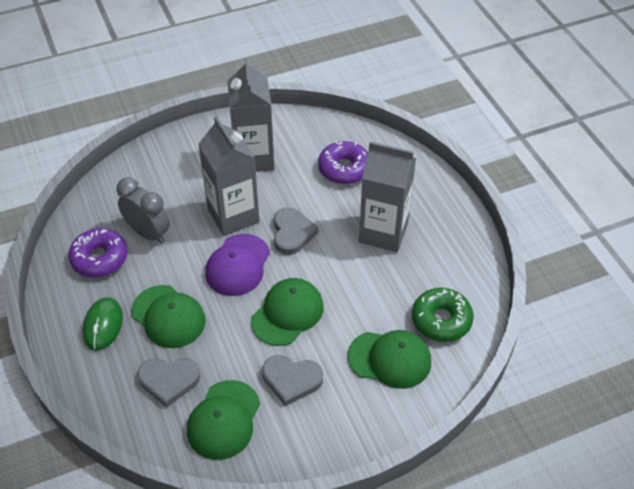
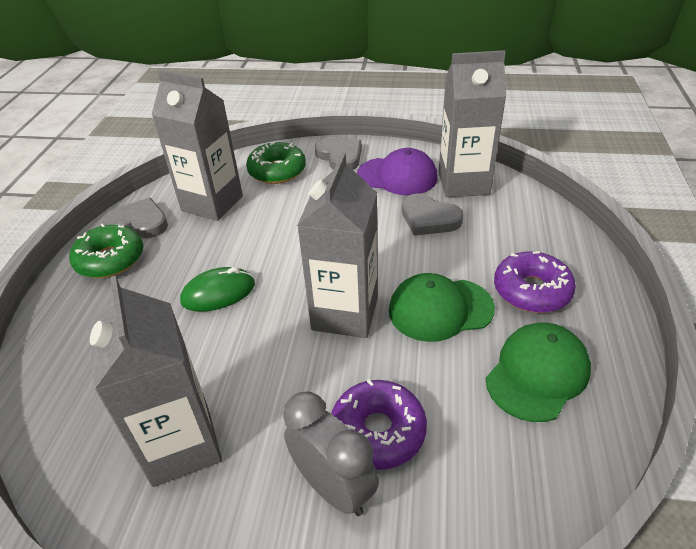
green cap: 4 -> 2
green donut: 1 -> 2
grey carton: 3 -> 4

